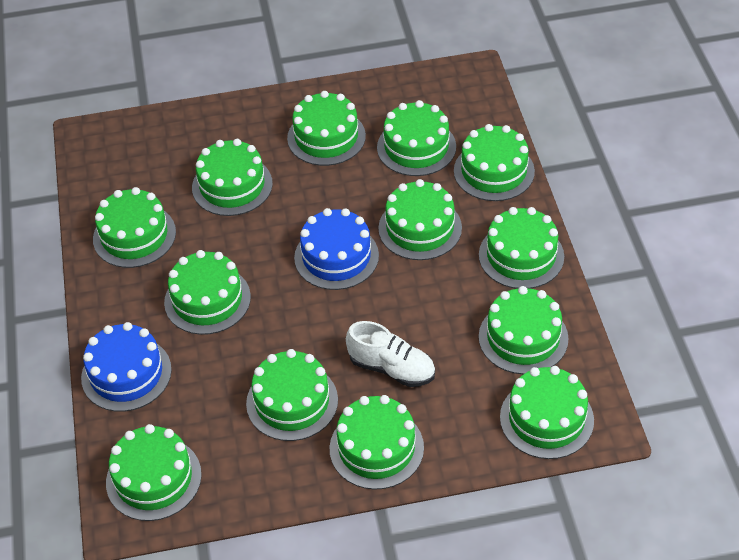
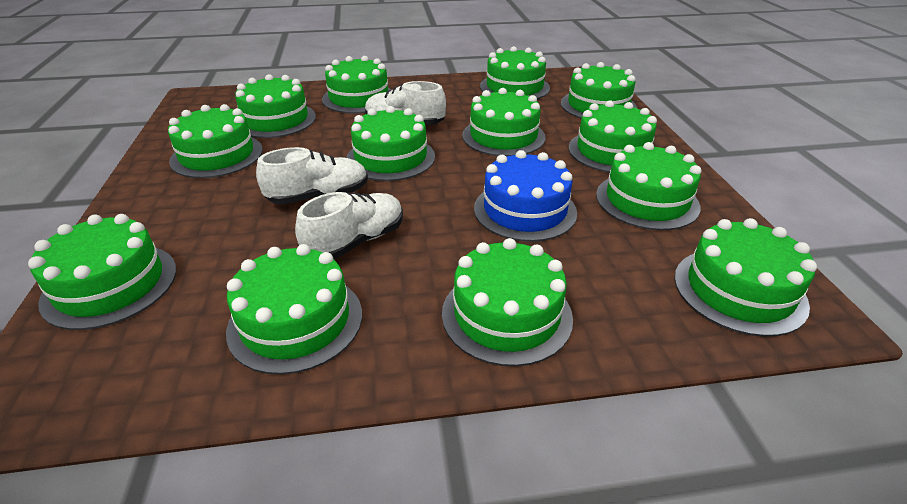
blue cake: 2 -> 1
white shoe: 1 -> 3

